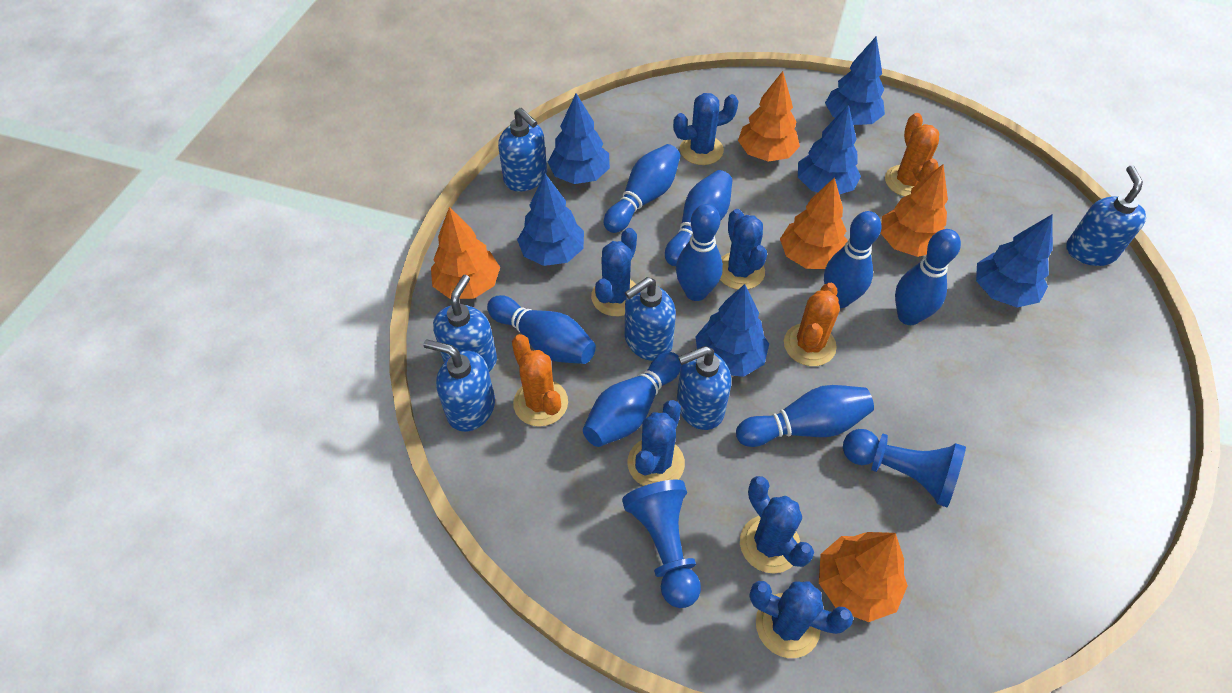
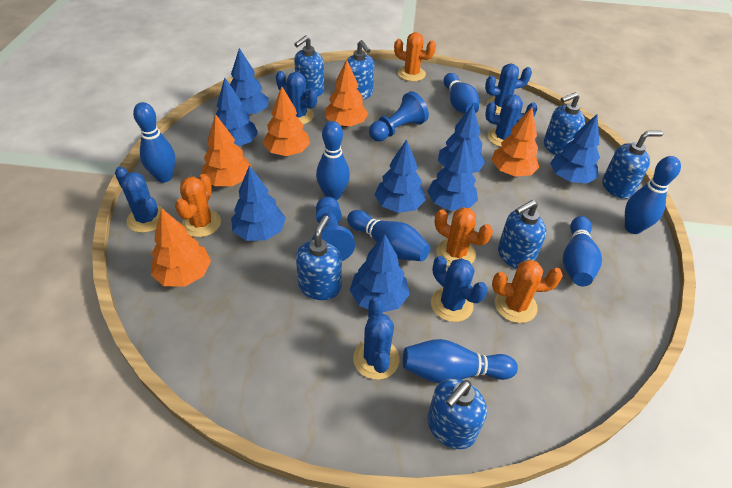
blue bowling pin: 8 -> 7
blue soap dispenser: 6 -> 7
blue tree: 6 -> 8
orange cactus: 3 -> 4

